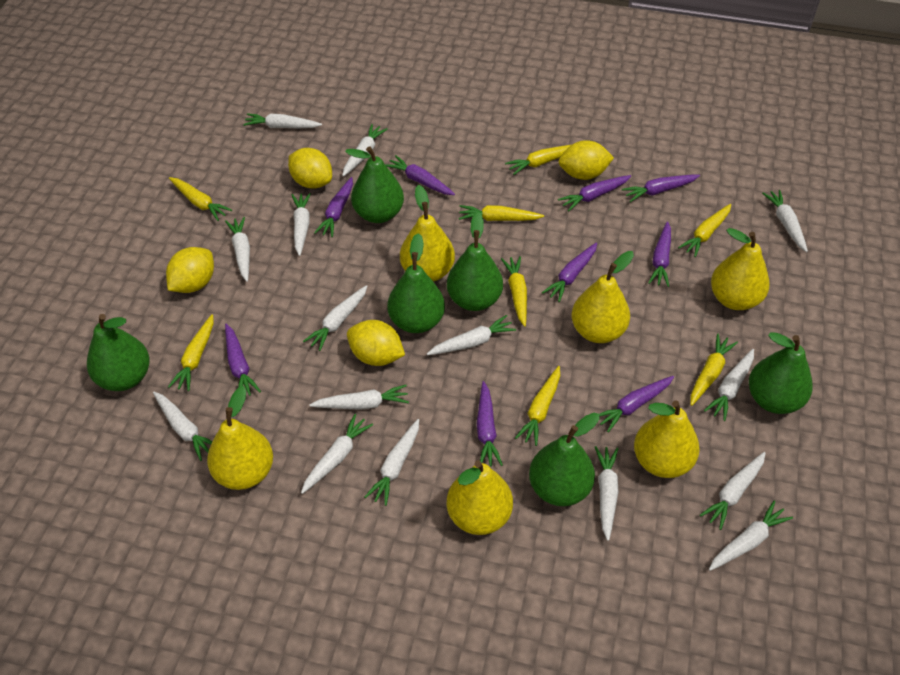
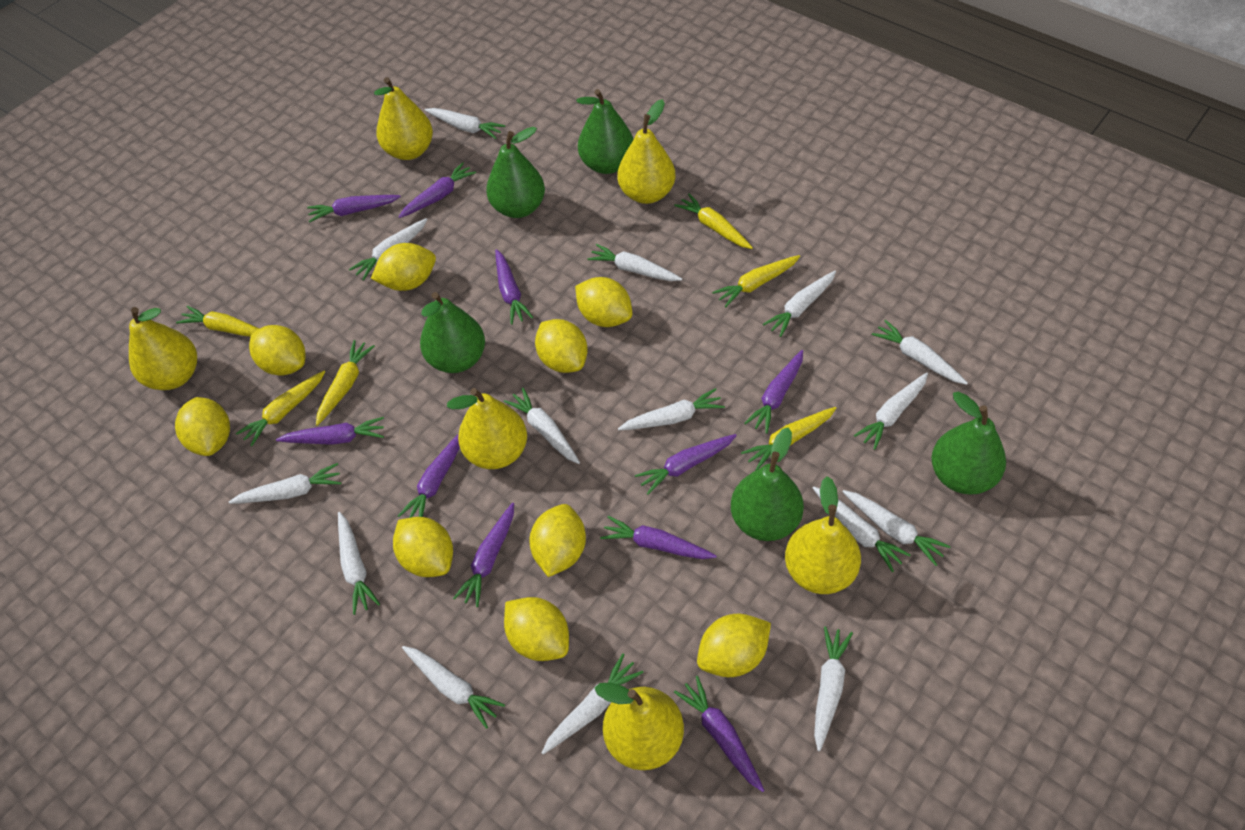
green pear: 6 -> 5
purple carrot: 9 -> 10
yellow carrot: 8 -> 6
yellow lemon: 4 -> 9

